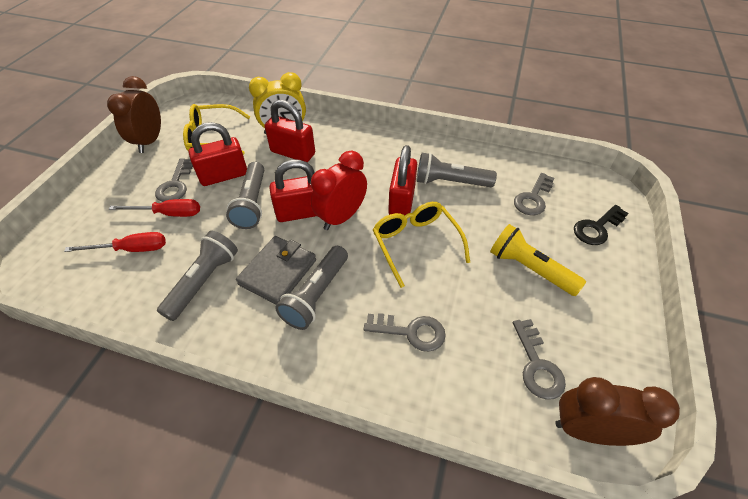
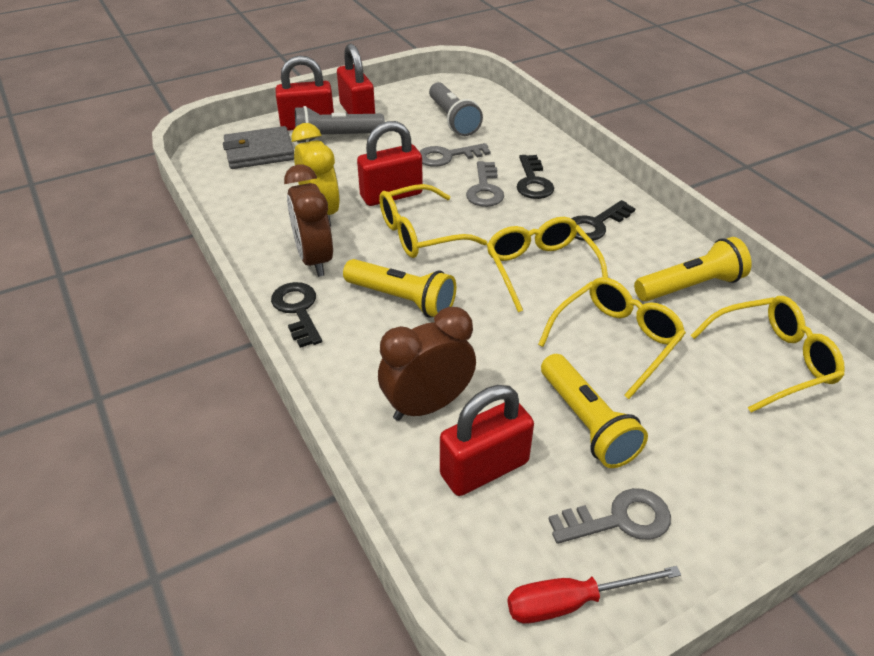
black key: 1 -> 3
grey flashlight: 4 -> 2
grey key: 4 -> 3
red clock: 1 -> 0
red screwdriver: 2 -> 1
yellow flashlight: 1 -> 3
yellow glasses: 2 -> 4

